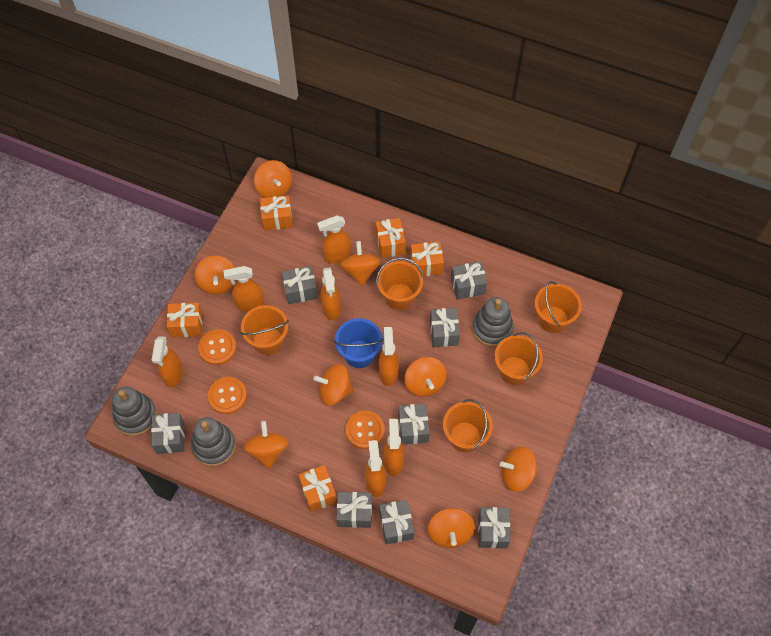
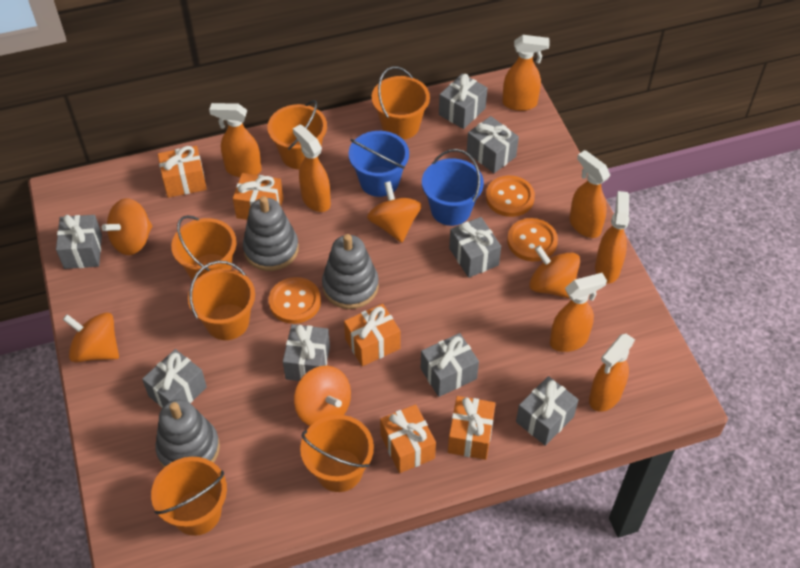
blue bucket: 1 -> 2
orange bucket: 5 -> 6
orange spinning top: 8 -> 5

